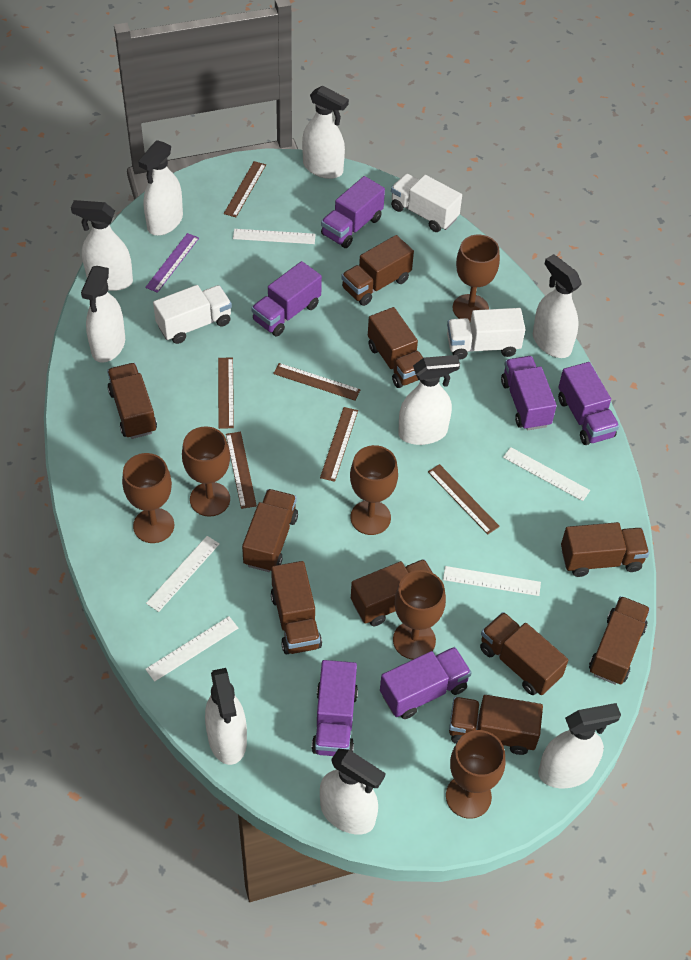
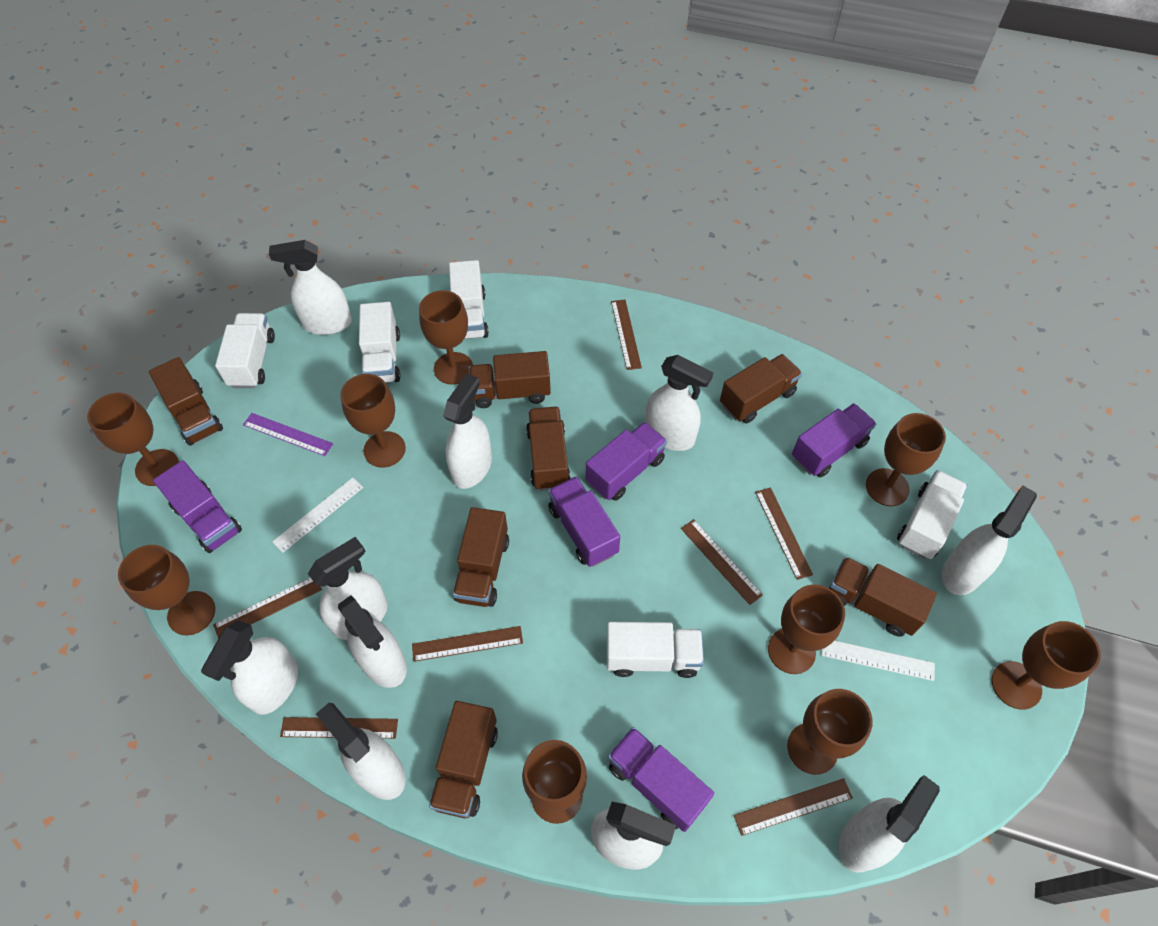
brown goblet: 6 -> 9
brown ruler: 6 -> 7
brown truck: 10 -> 7
purple truck: 6 -> 5
white ruler: 5 -> 2
white spray bottle: 9 -> 10
white truck: 3 -> 5

